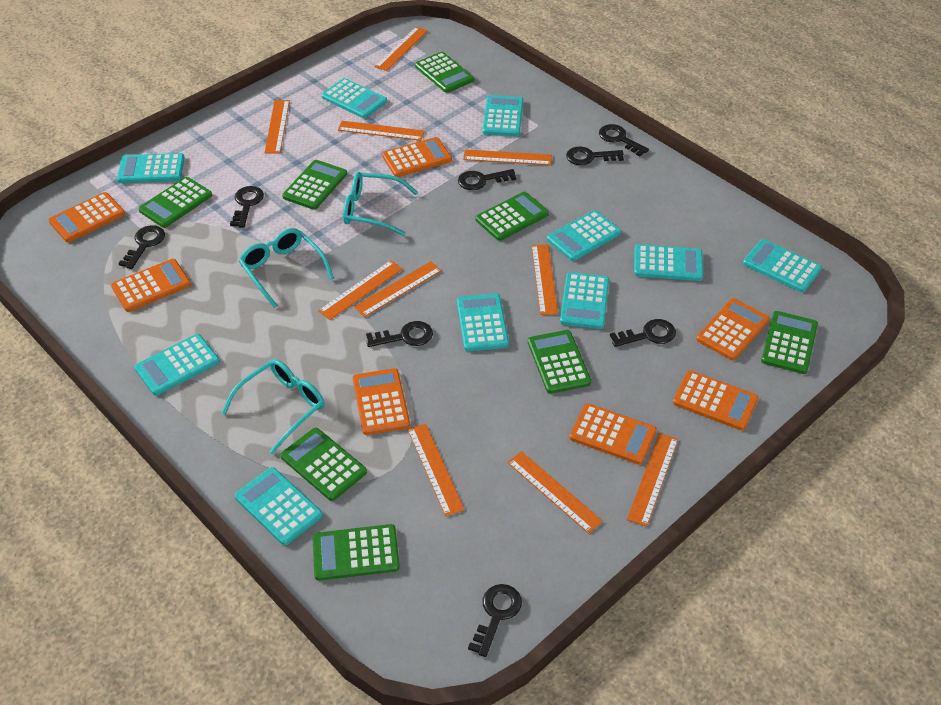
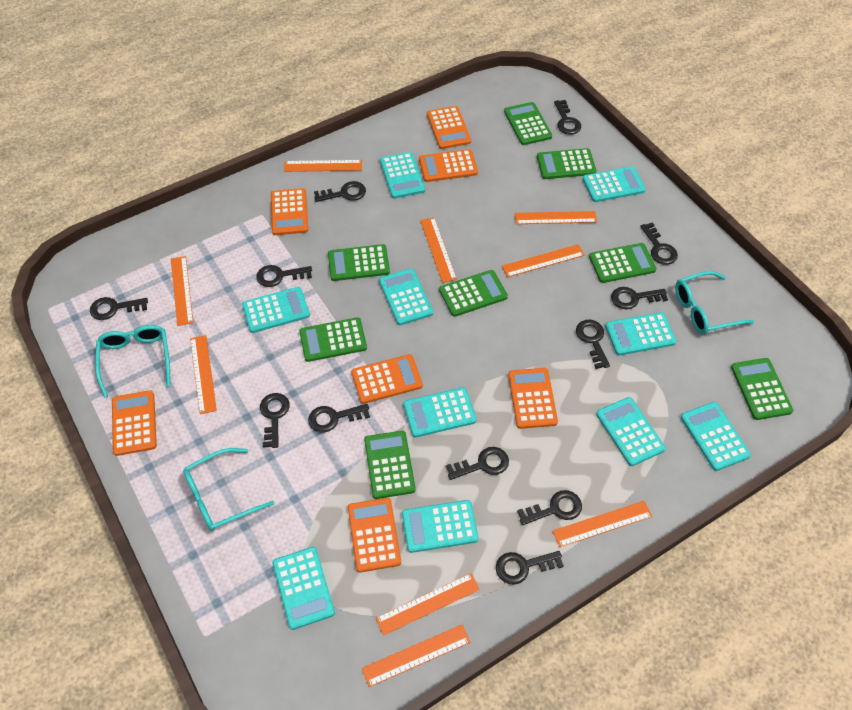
black key: 8 -> 12
orange ruler: 10 -> 9

